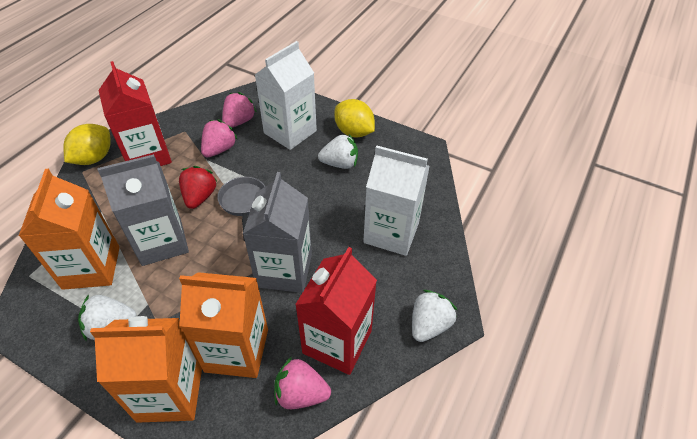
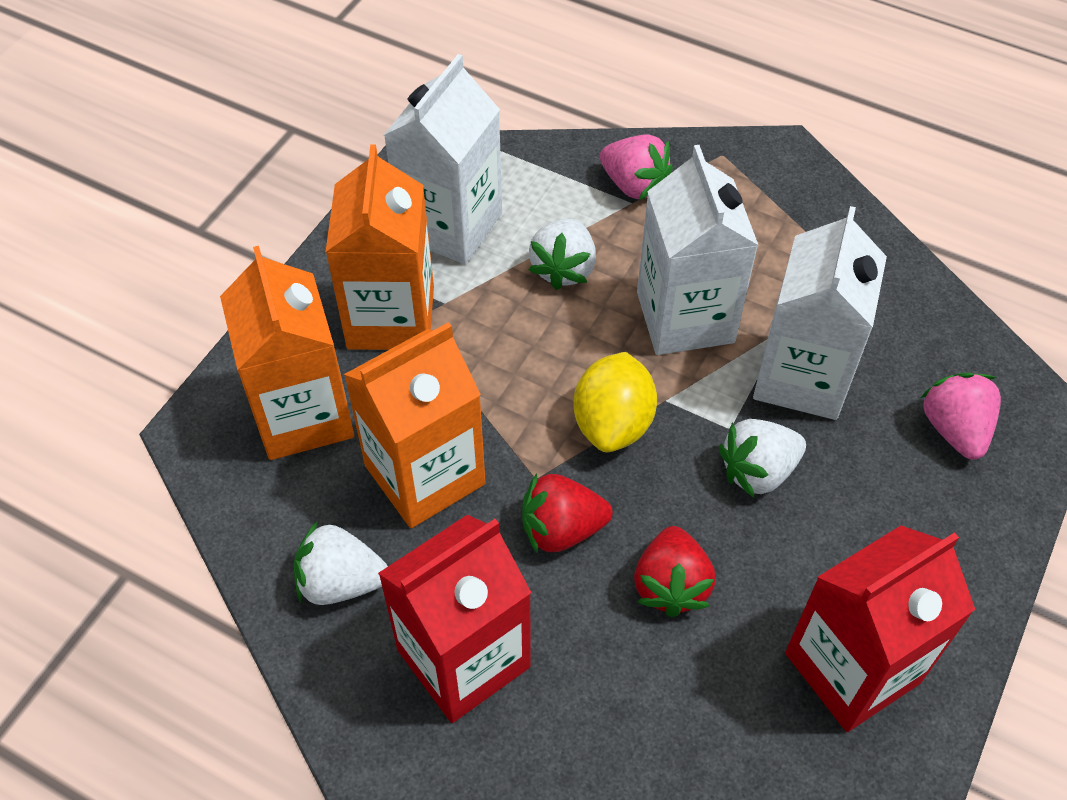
grey carton: 2 -> 0
grey pan: 1 -> 0
pink strawberry: 3 -> 2
red strawberry: 1 -> 2
white carton: 2 -> 3
yellow lemon: 2 -> 1

